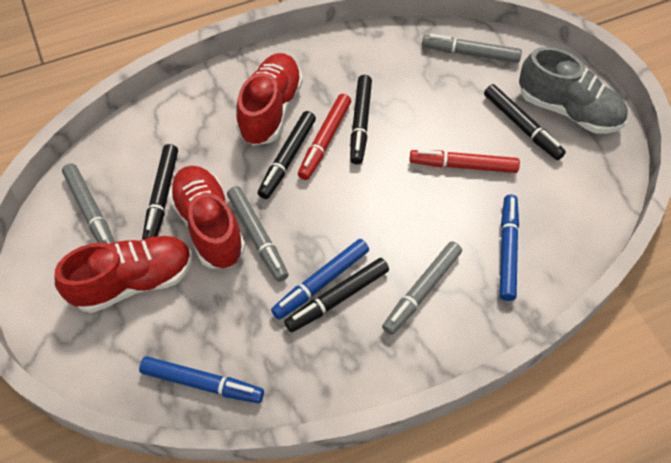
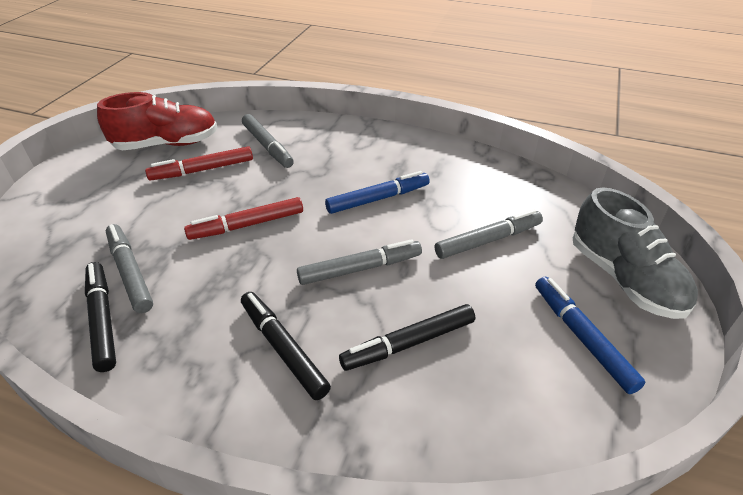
black marker: 5 -> 3
blue marker: 3 -> 2
red shoe: 3 -> 1

